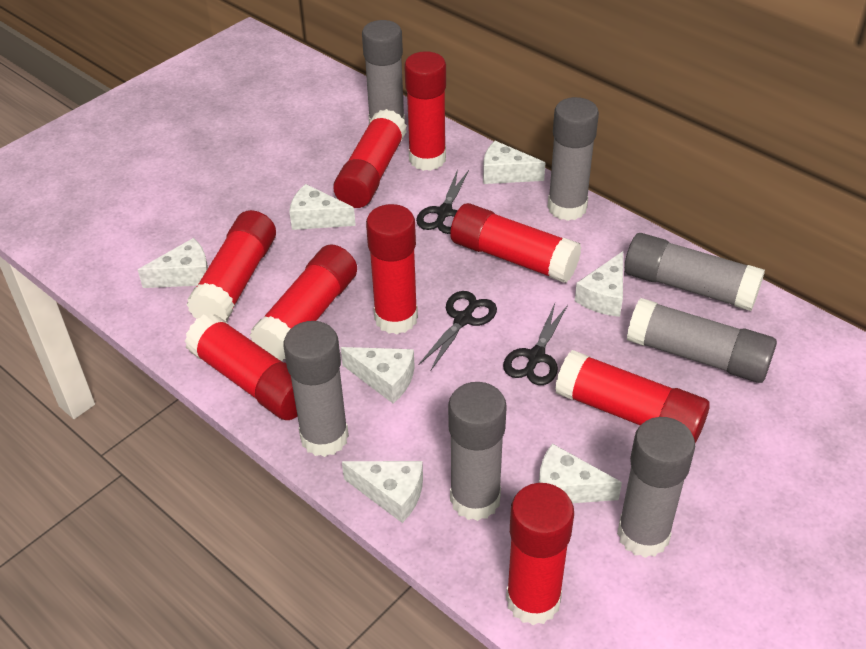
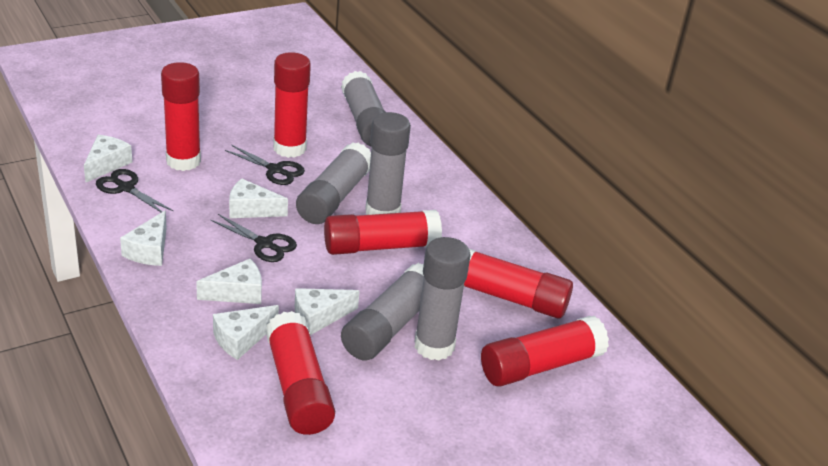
grey glue stick: 7 -> 5
red glue stick: 9 -> 6
white cheese: 7 -> 6

